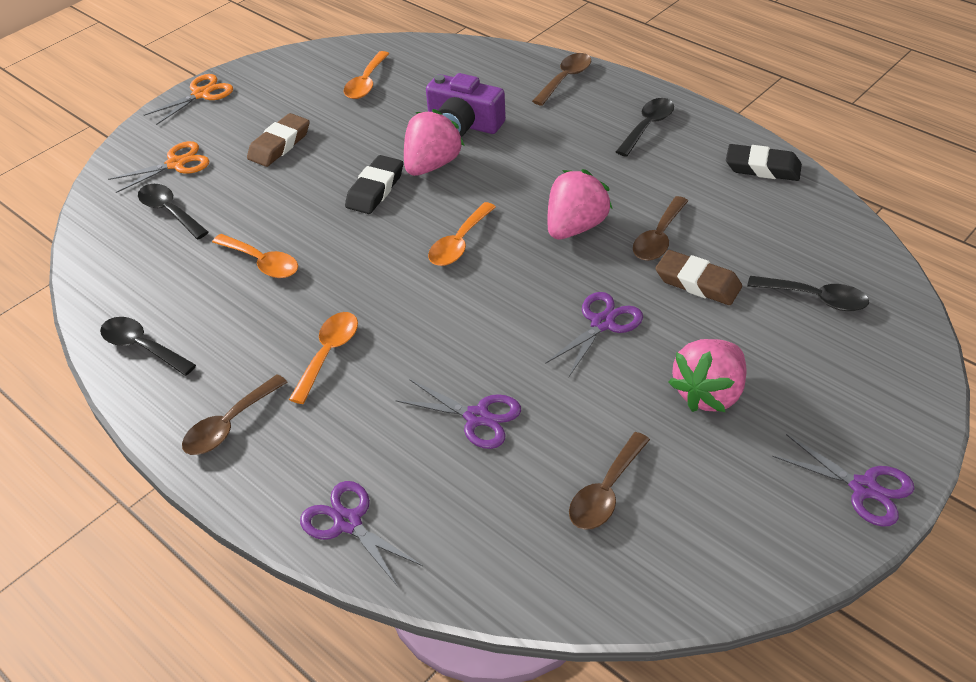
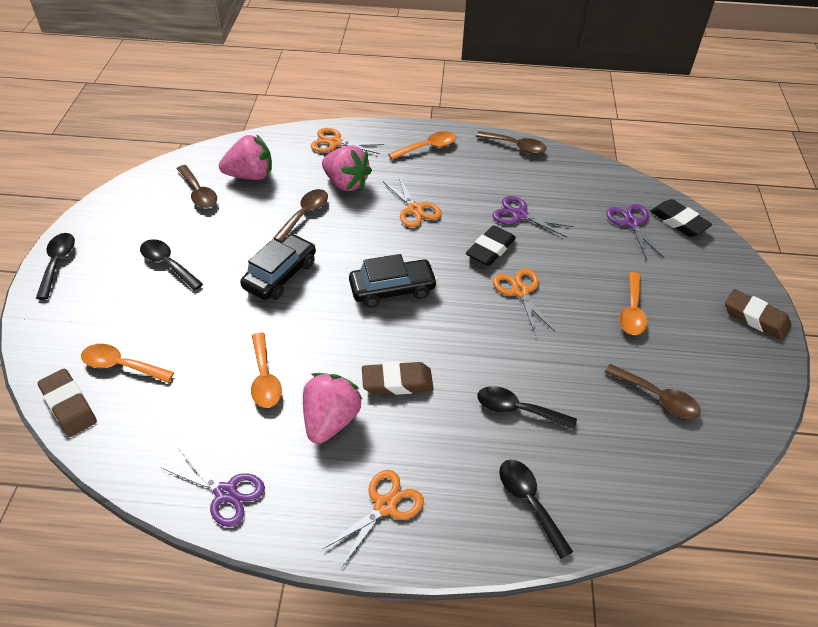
black car: 0 -> 2
brown eraser: 2 -> 3
orange scissors: 2 -> 4
purple camera: 1 -> 0
purple scissors: 4 -> 3

